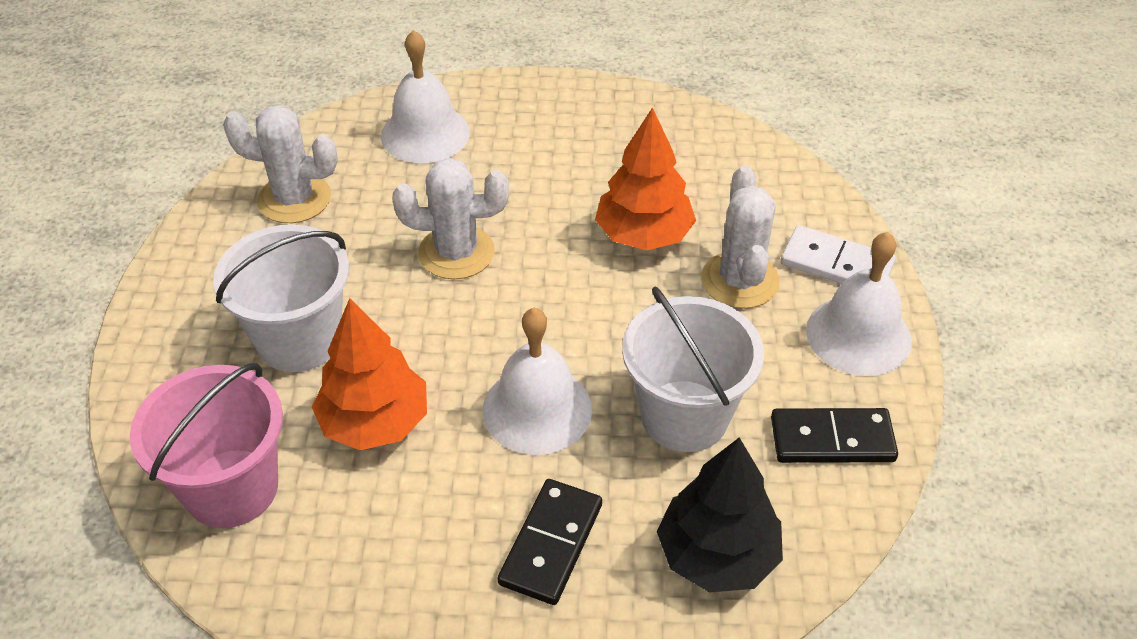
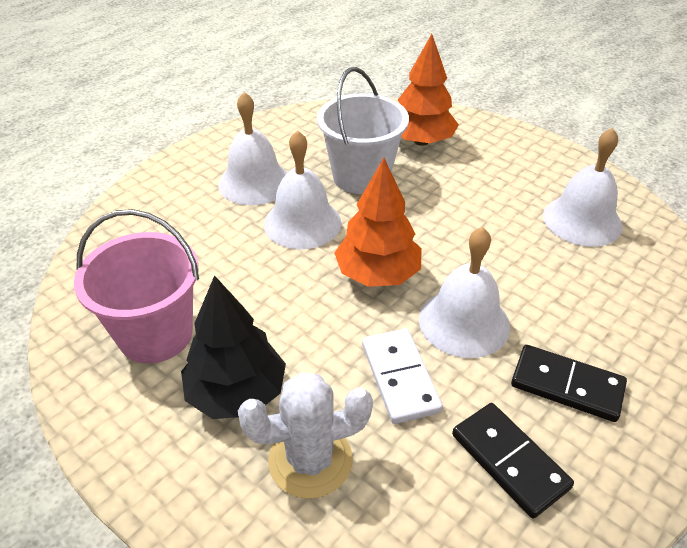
white bell: 3 -> 4
white bucket: 2 -> 1
white cactus: 3 -> 1

